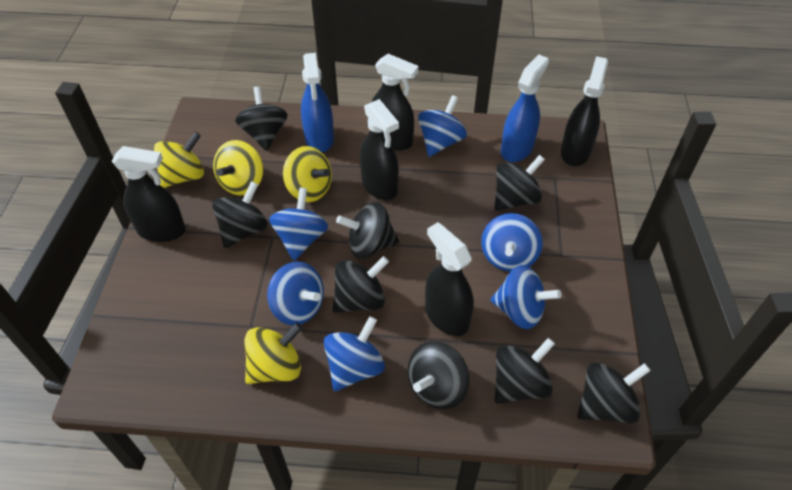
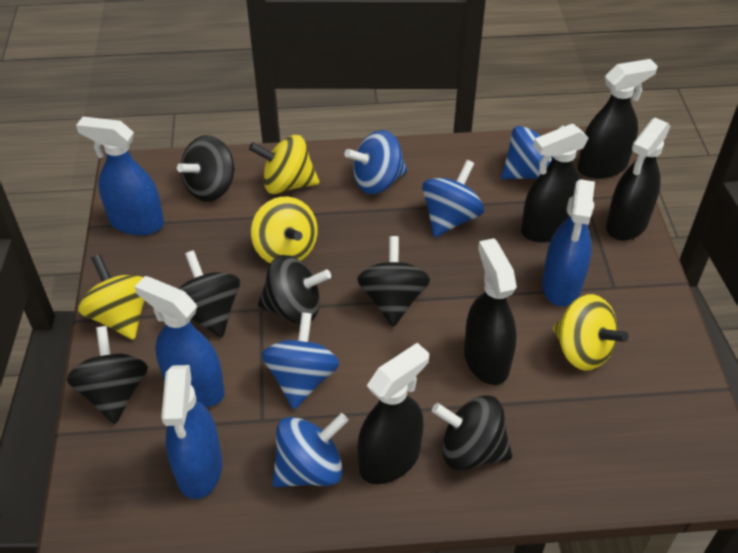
black spinning top: 8 -> 6
blue spinning top: 6 -> 5
blue spray bottle: 2 -> 4

